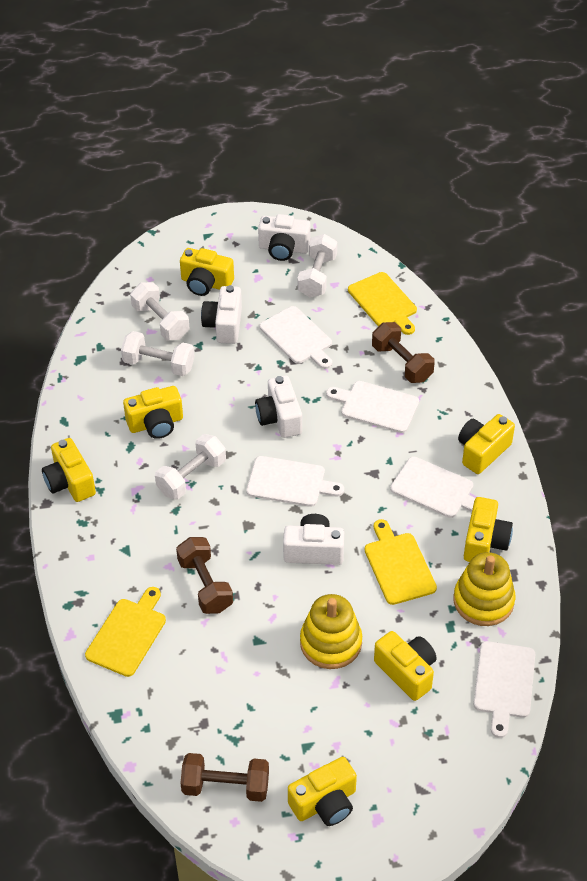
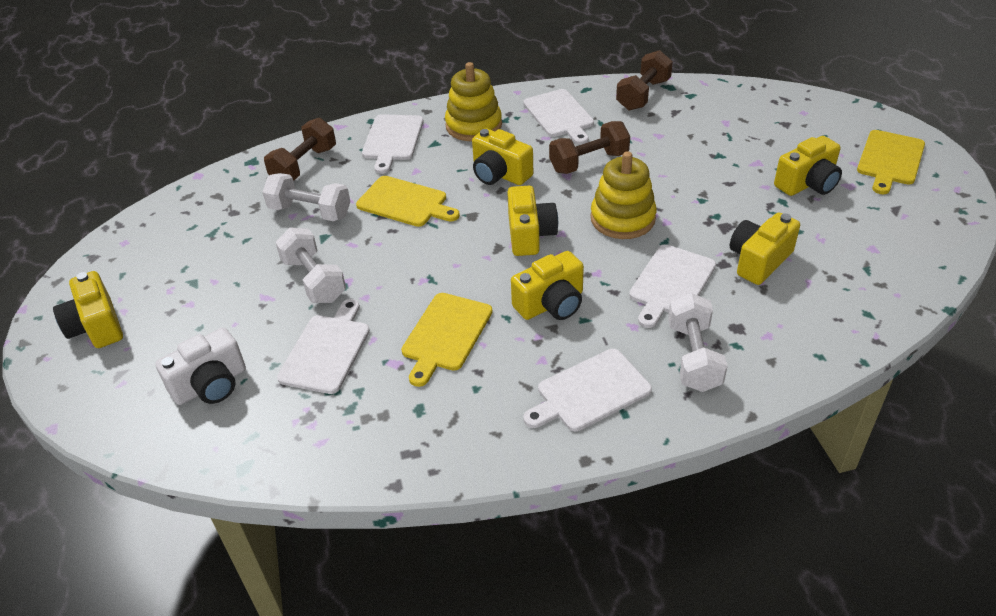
white camera: 4 -> 1
white dumbbell: 4 -> 3
yellow camera: 7 -> 6

